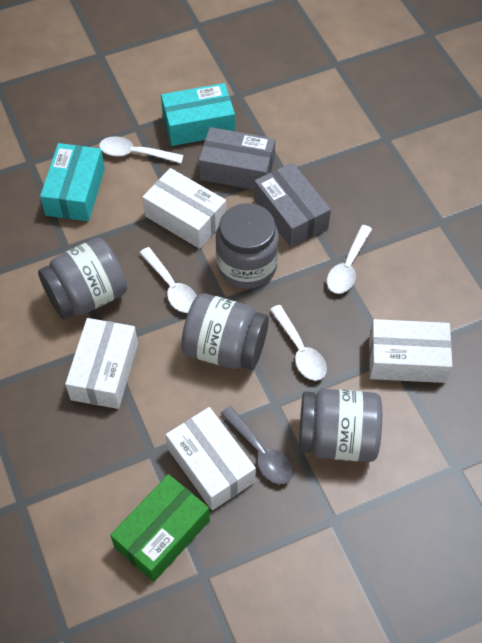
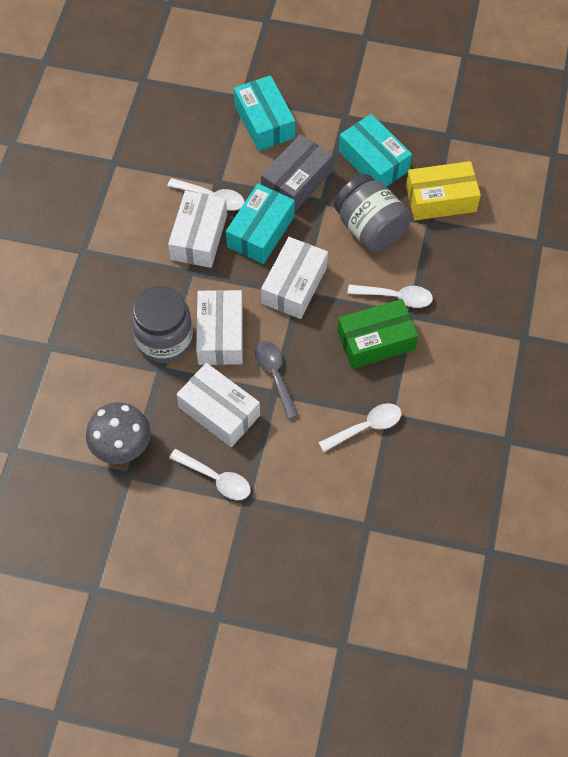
grey box: 2 -> 1
grey jar: 4 -> 2
grey mushroom: 0 -> 1
turquoise box: 2 -> 3
yellow box: 0 -> 1

